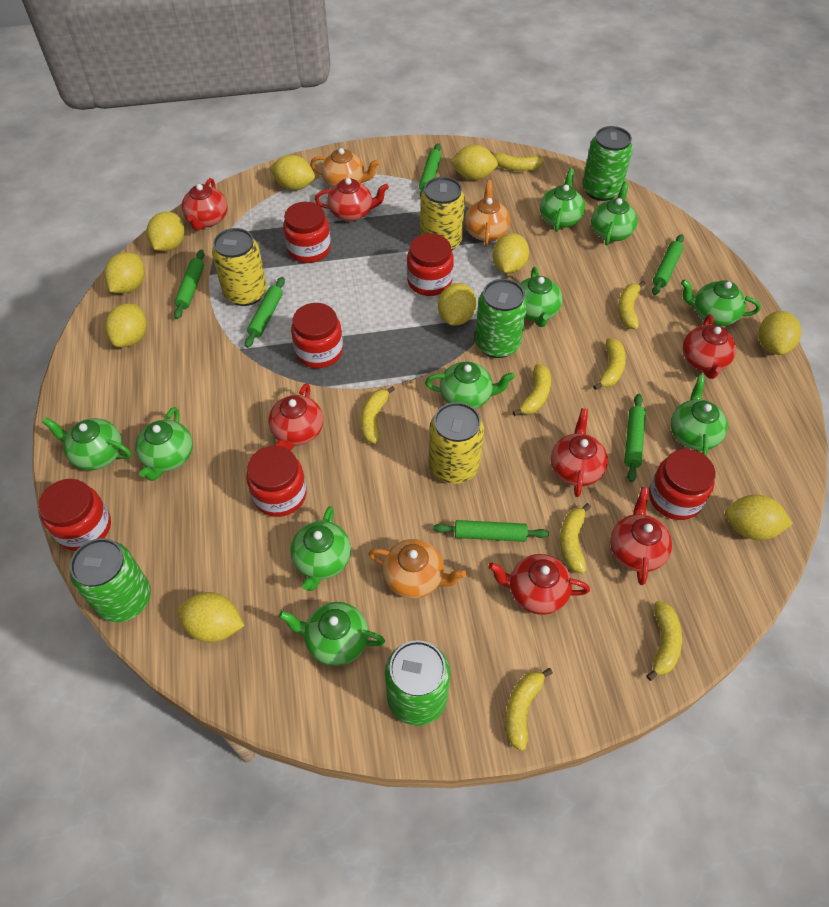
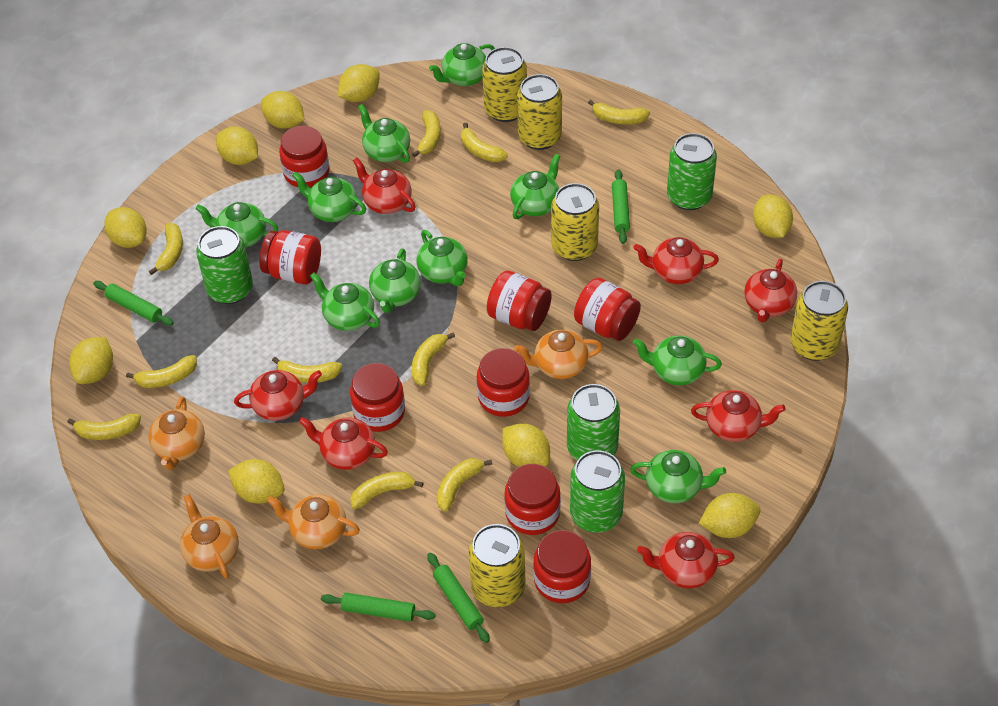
green rolling pin: 6 -> 4
orange teapot: 3 -> 4
red jar: 6 -> 8
yellow banana: 8 -> 10
yellow can: 3 -> 5
yellow lemon: 10 -> 9

